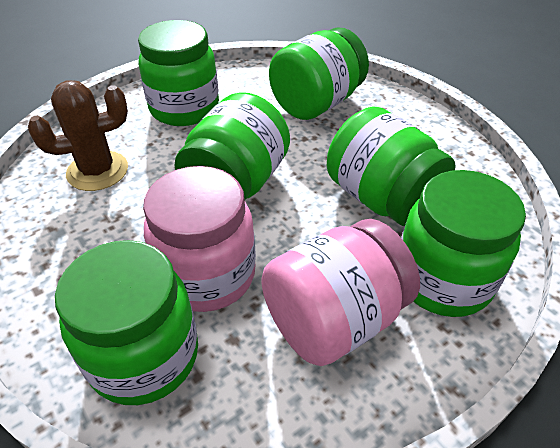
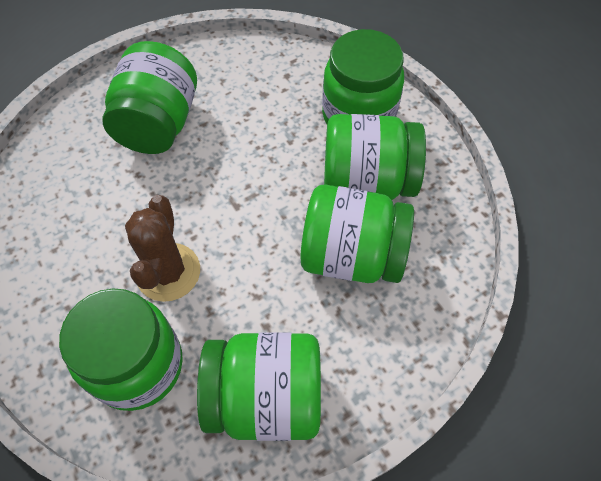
pink jar: 2 -> 0

